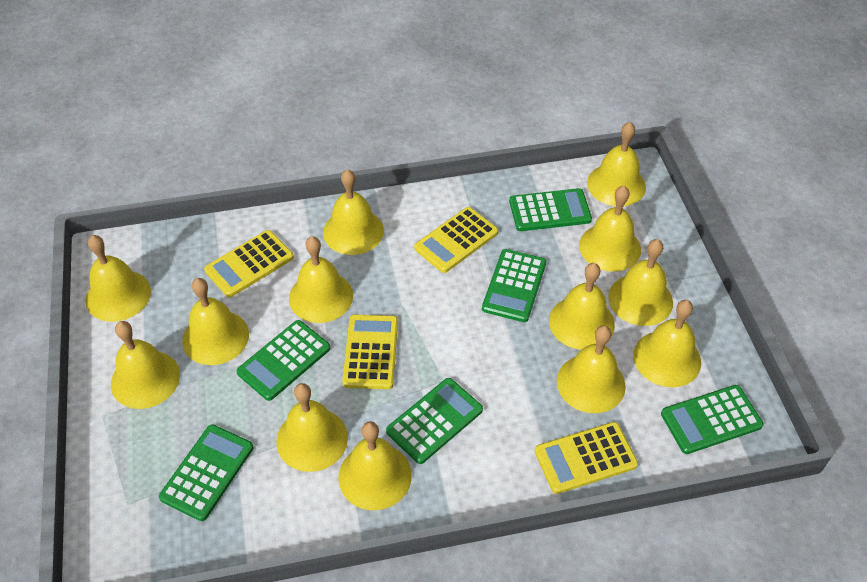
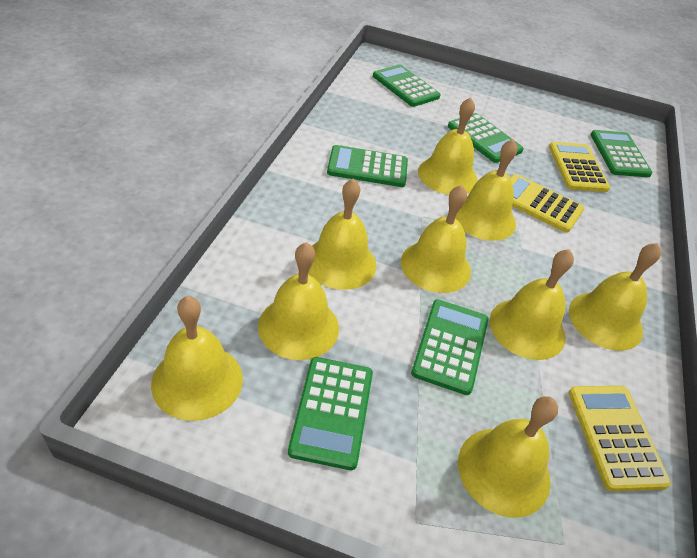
yellow bell: 13 -> 9
yellow calculator: 4 -> 3

